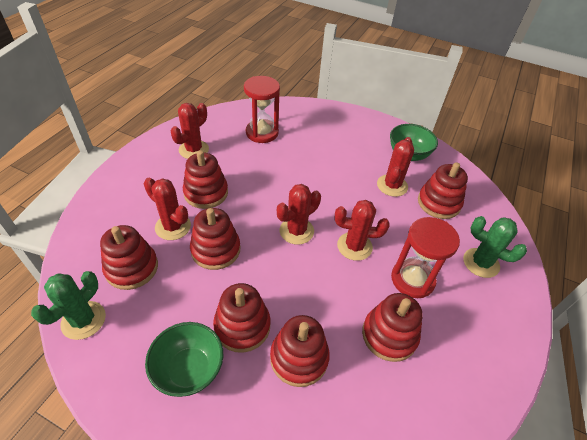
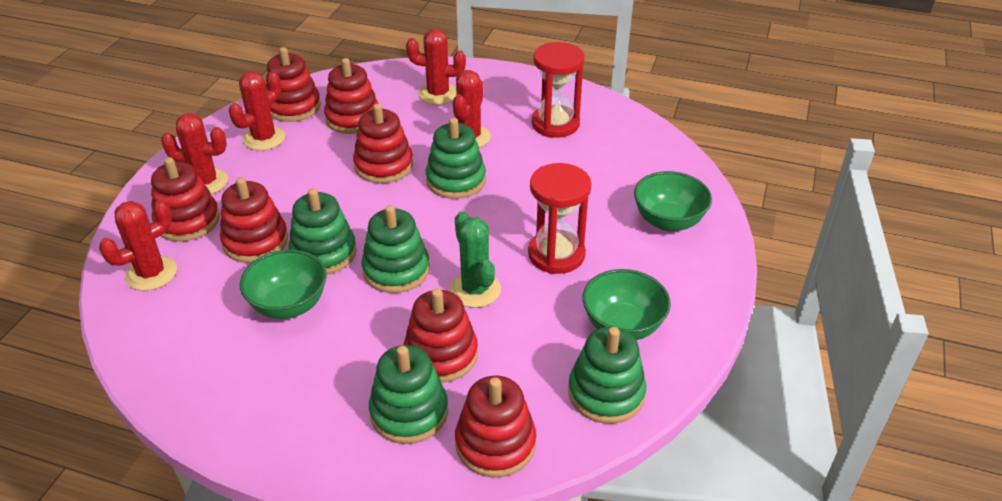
green bowl: 2 -> 3
green cactus: 2 -> 1
green stacking toy: 0 -> 5

